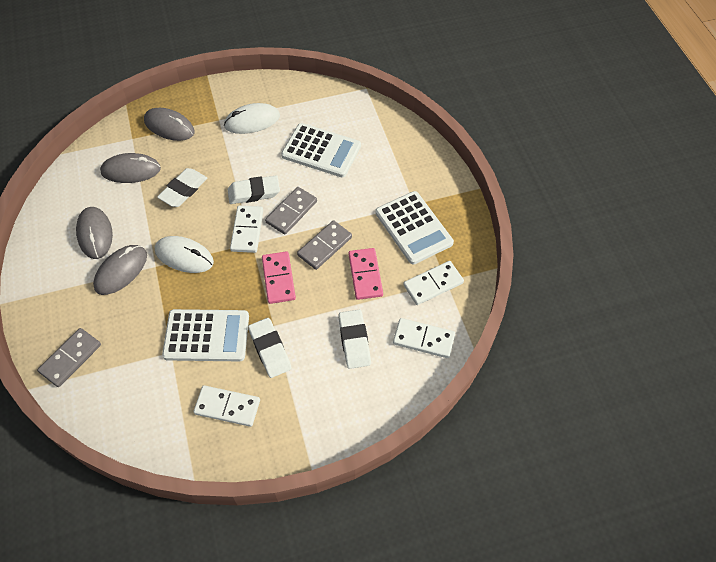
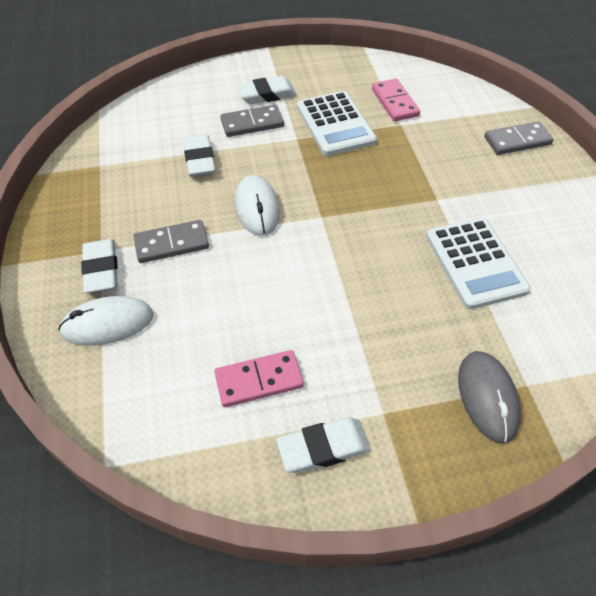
grey mouse: 4 -> 1
white calculator: 3 -> 2
white domino: 4 -> 0

